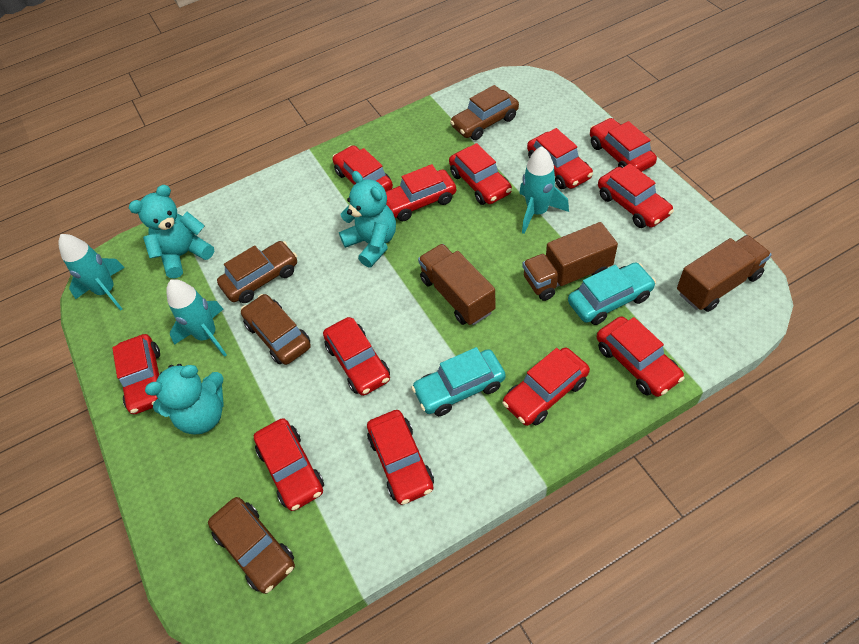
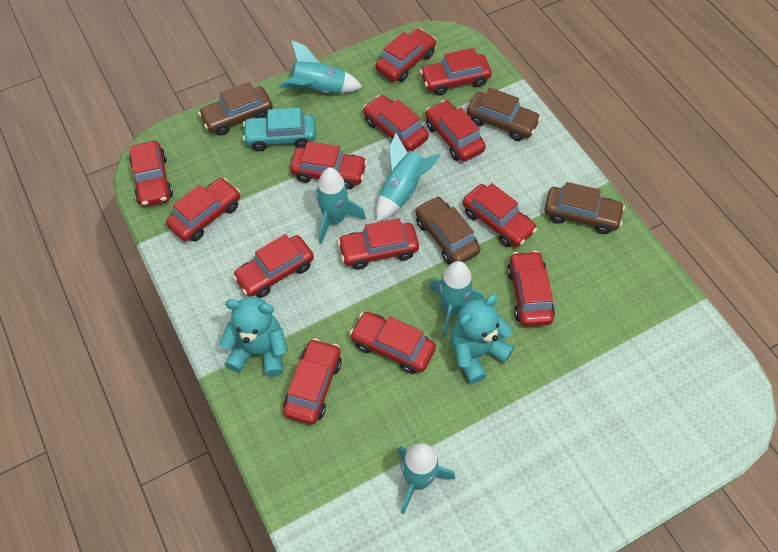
brown truck: 3 -> 0
red car: 12 -> 13
turquoise car: 2 -> 1
turquoise rocket: 3 -> 5
turquoise teddy bear: 3 -> 2

